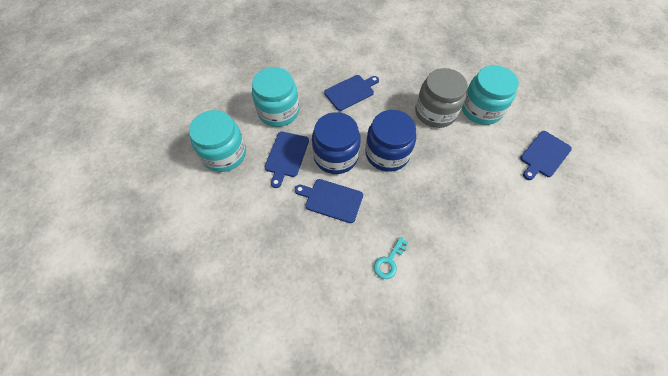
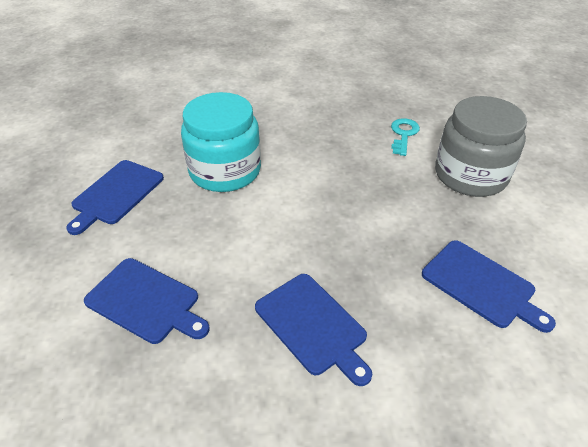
blue jar: 2 -> 0
turquoise jar: 3 -> 1

